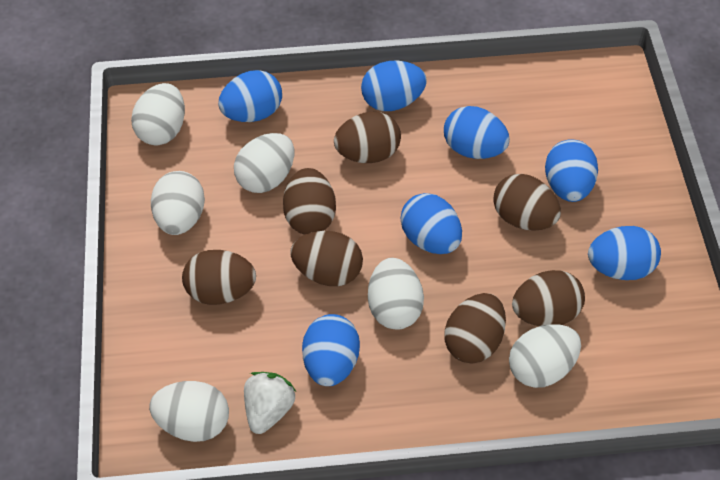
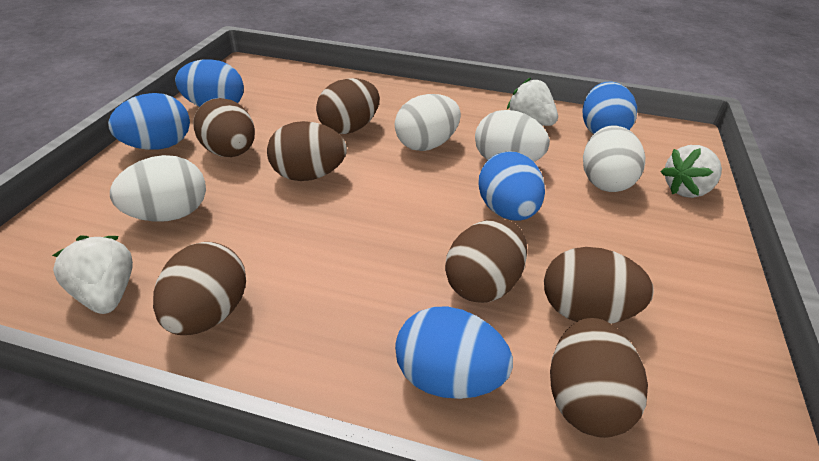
blue egg: 7 -> 5
white egg: 6 -> 4
white strawberry: 1 -> 3

